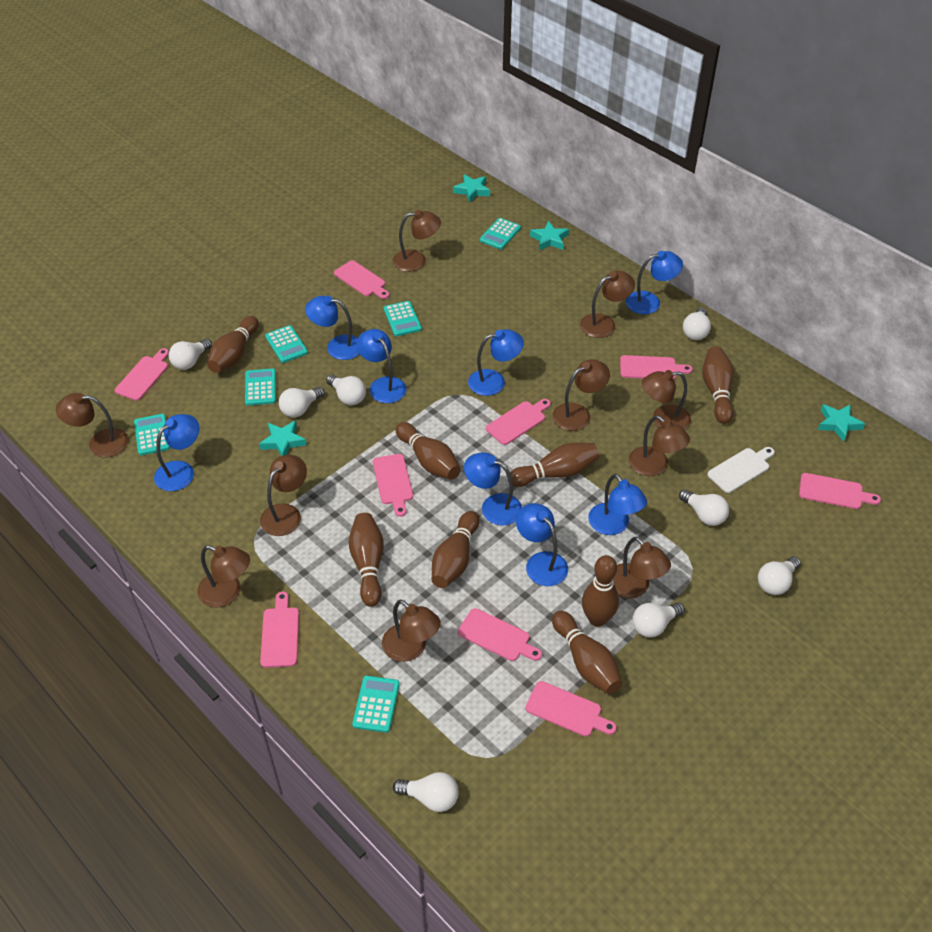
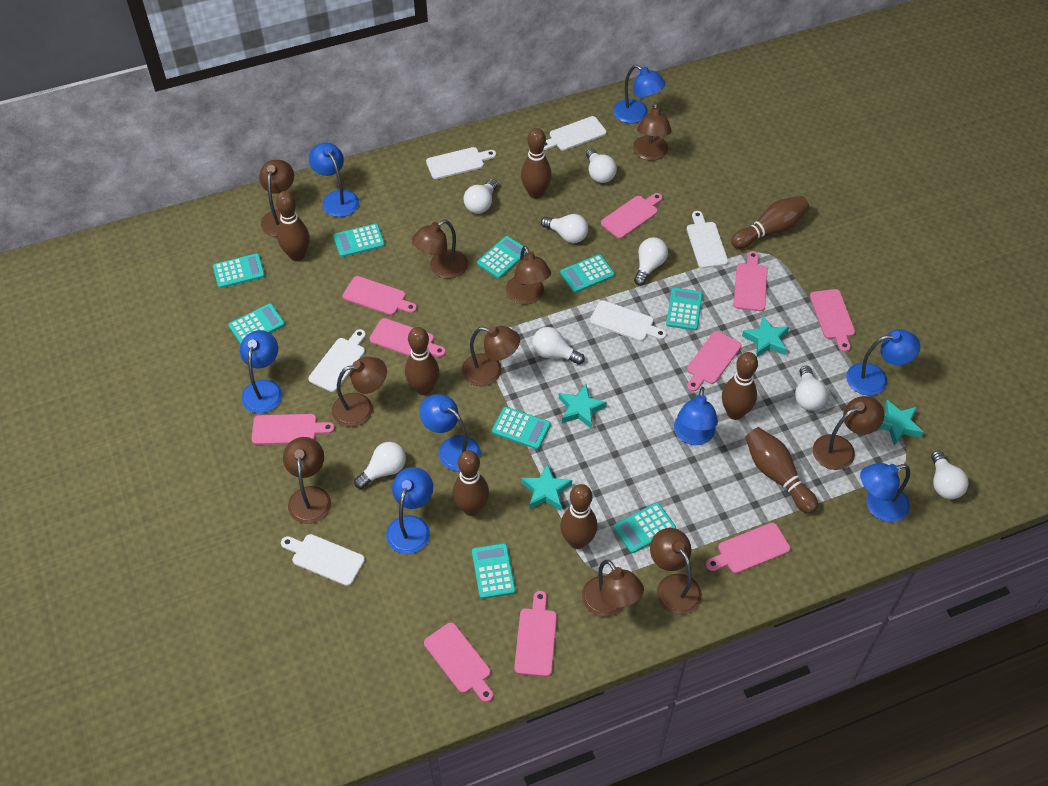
pink cutting board: 9 -> 10
turquoise calculator: 6 -> 9
white cutting board: 1 -> 6

